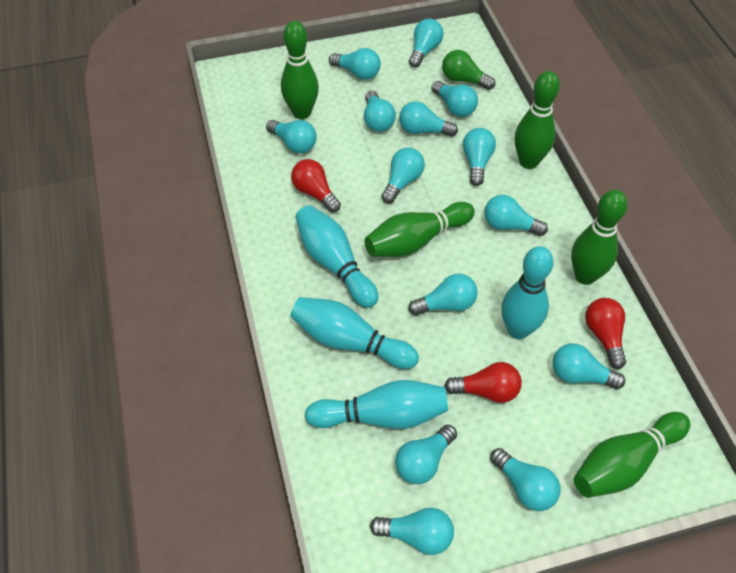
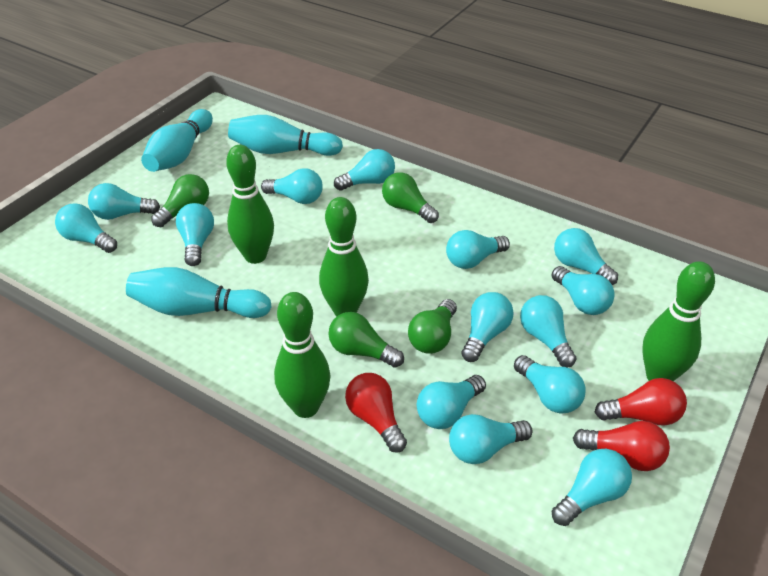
green bowling pin: 5 -> 4
green light bulb: 1 -> 4
turquoise bowling pin: 4 -> 3

